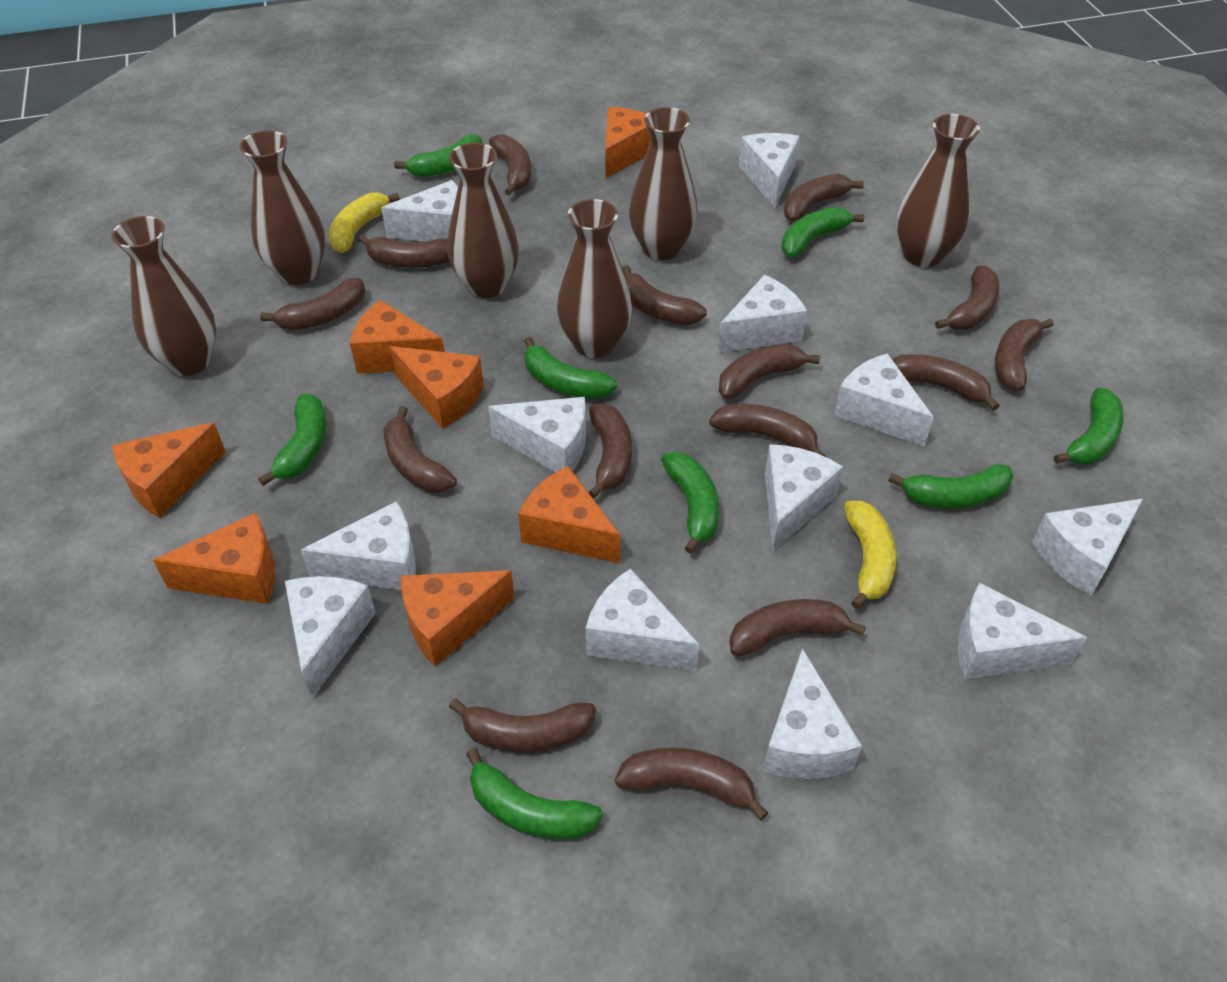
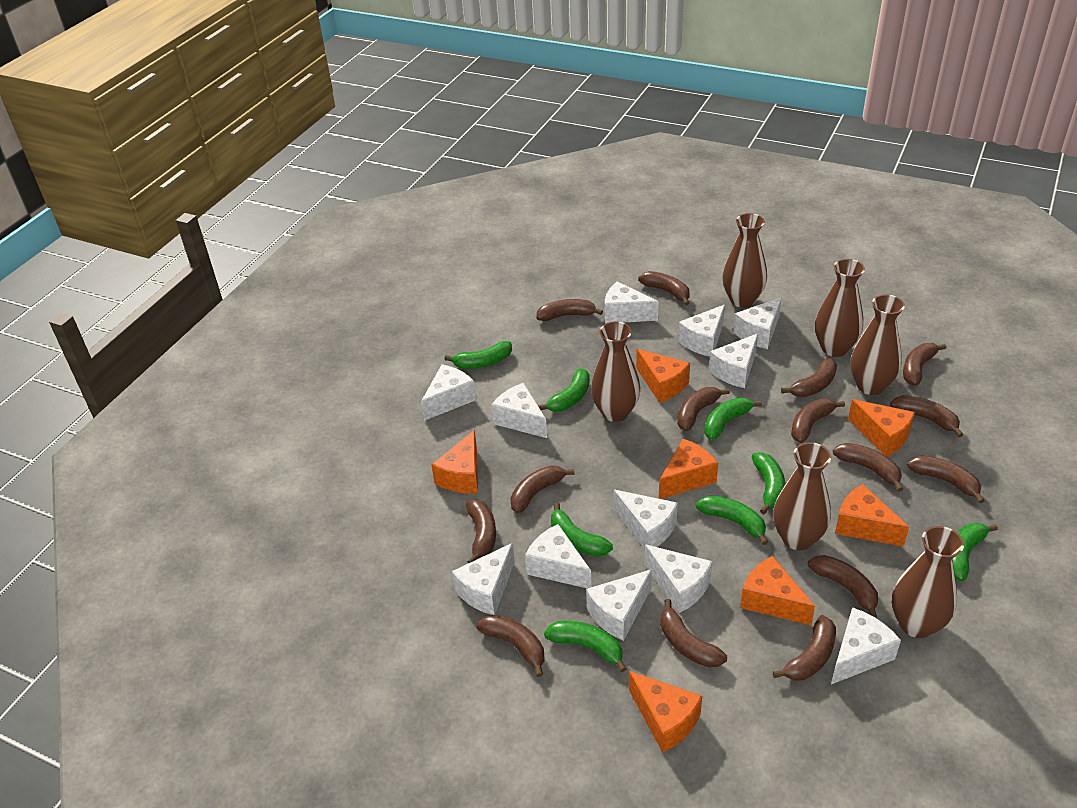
yellow banana: 2 -> 0

